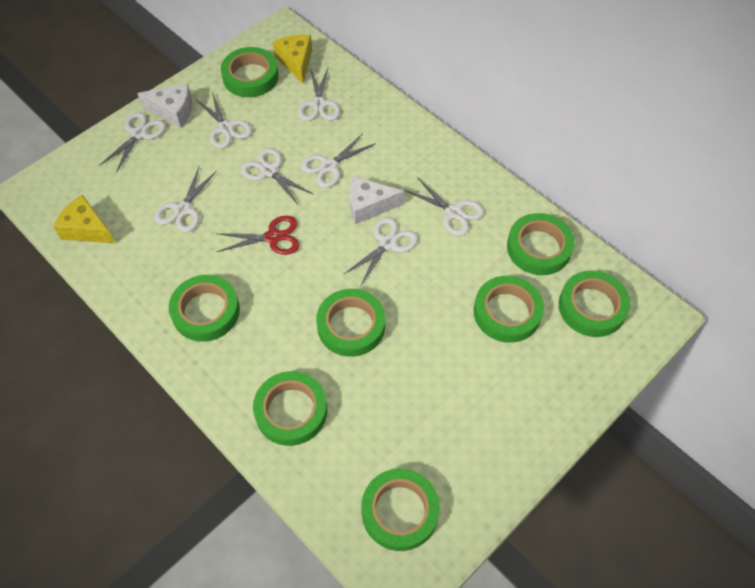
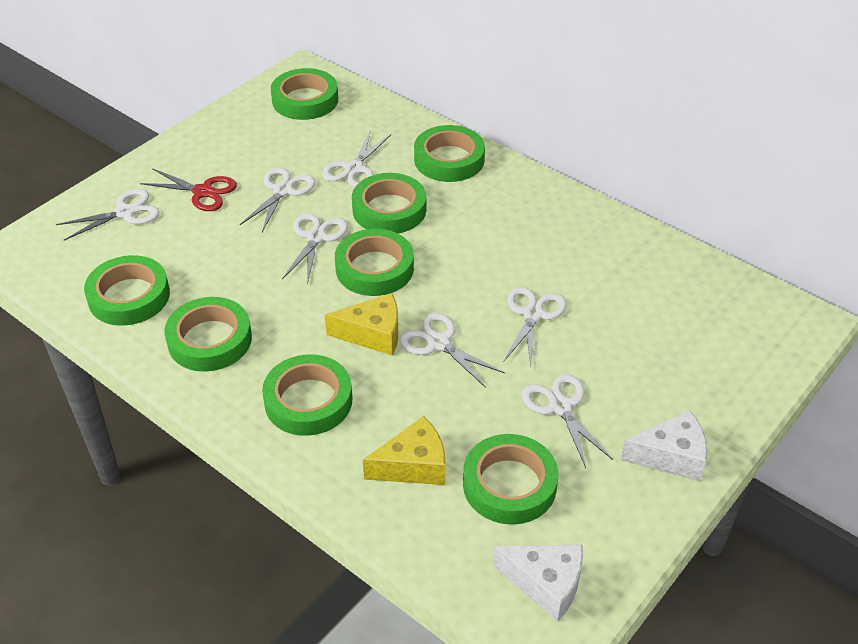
white scissors: 8 -> 7

